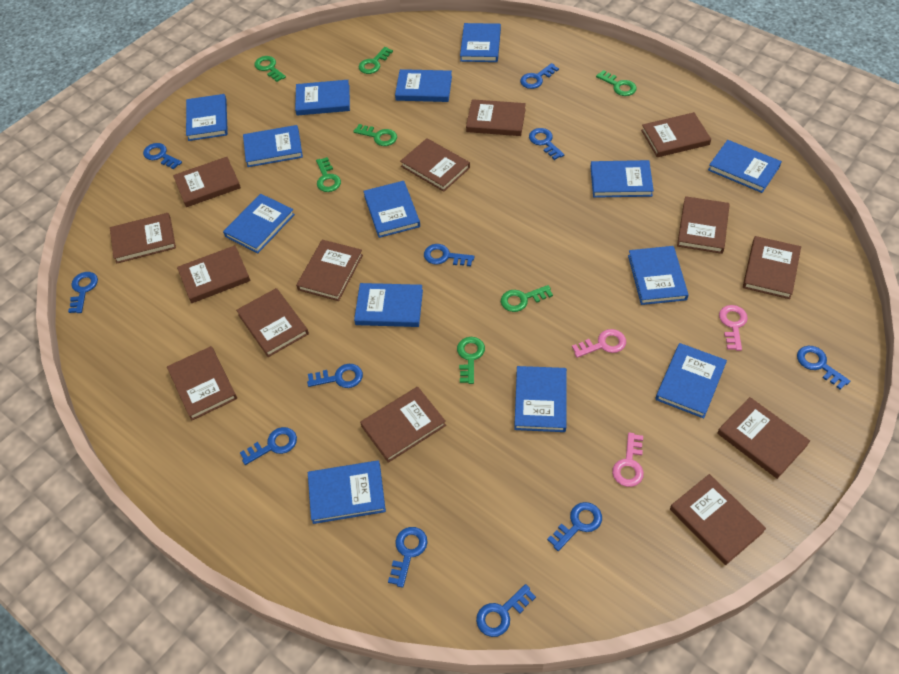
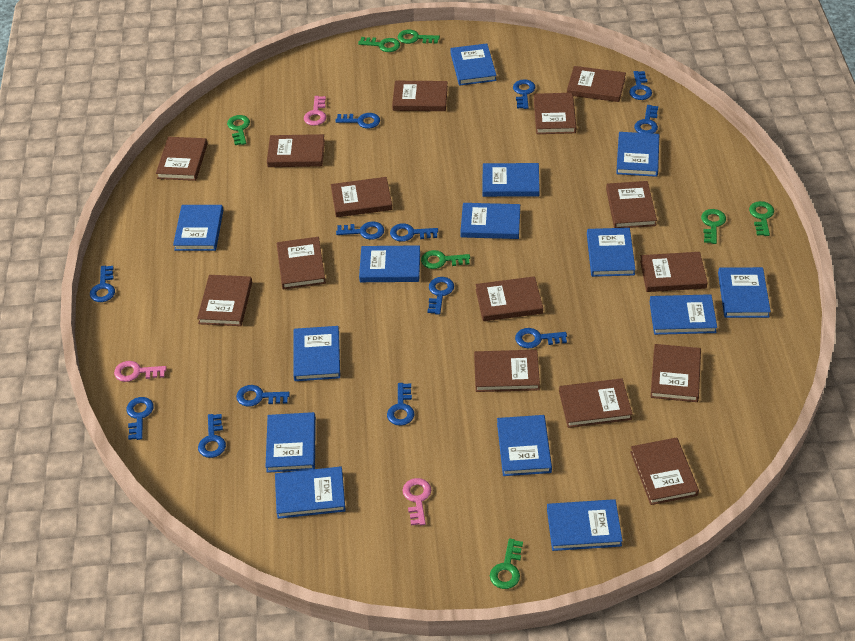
blue key: 11 -> 13
brown book: 14 -> 15

